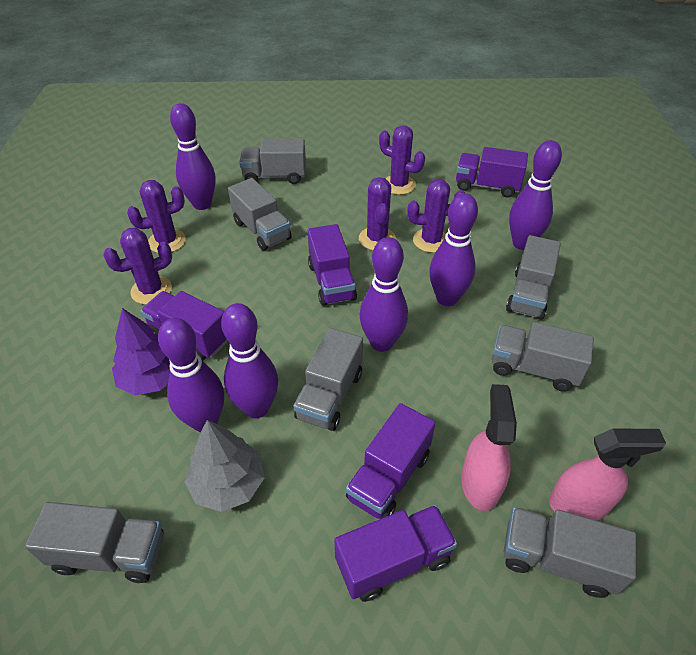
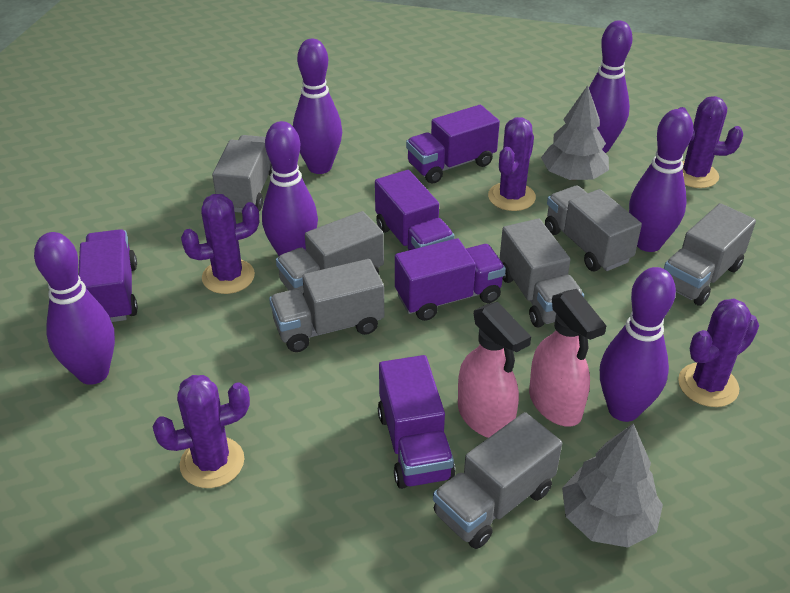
grey tree: 1 -> 2
purple tree: 1 -> 0

